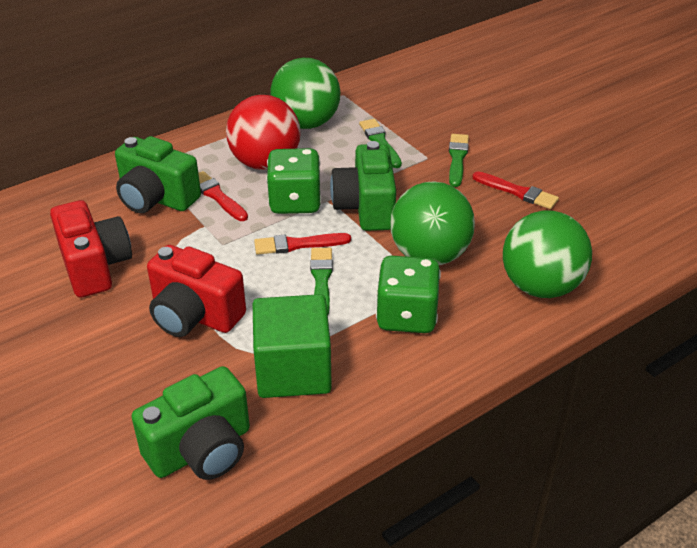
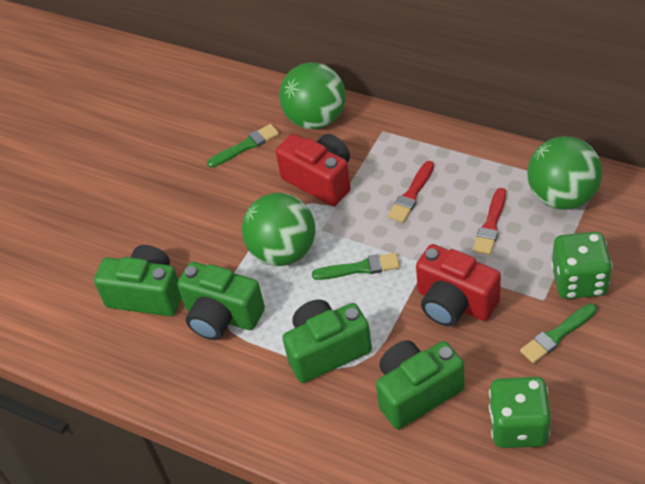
green camera: 3 -> 4
green cube: 1 -> 0
red ball: 1 -> 0
red brush: 3 -> 2

